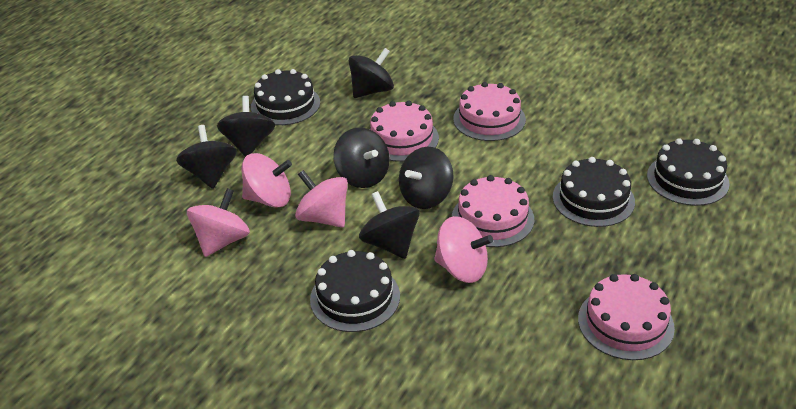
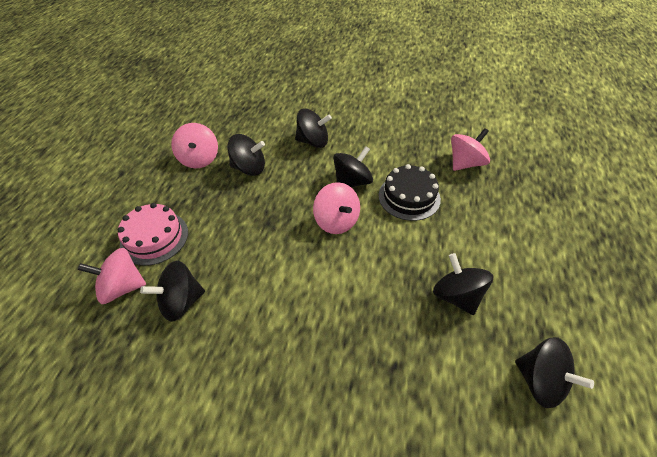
black cake: 4 -> 1
pink cake: 4 -> 1

